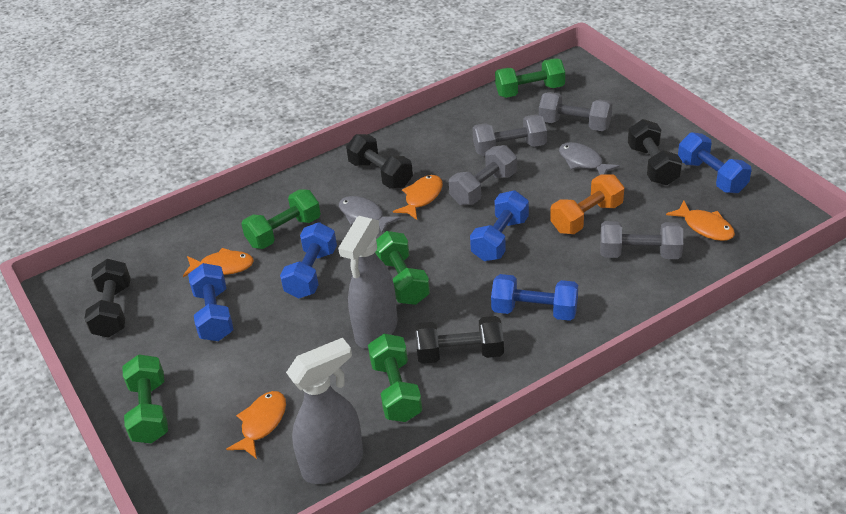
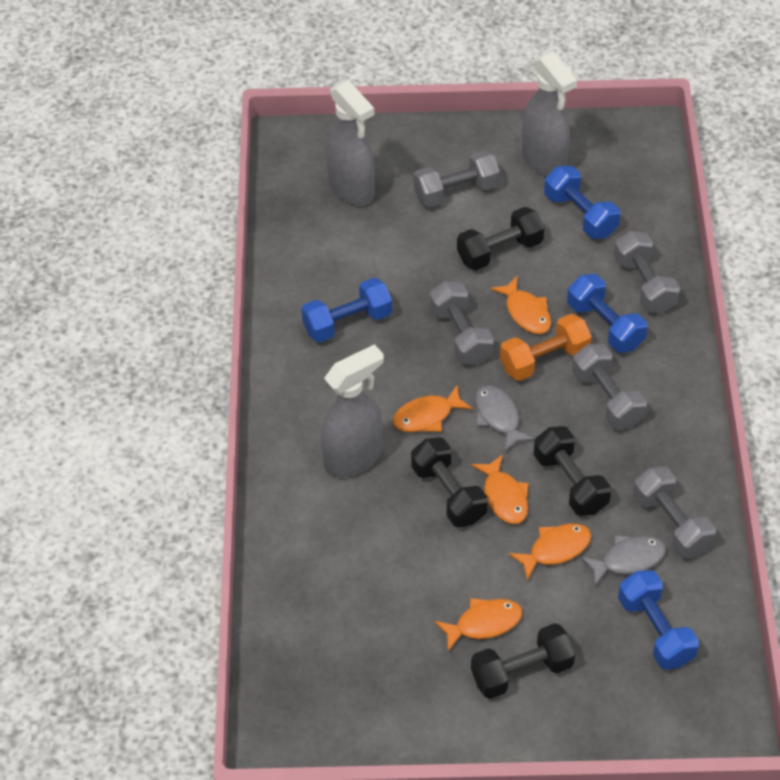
blue dumbbell: 5 -> 4
green dumbbell: 5 -> 0
grey dumbbell: 4 -> 5
grey spray bottle: 2 -> 3
orange fish: 4 -> 5

